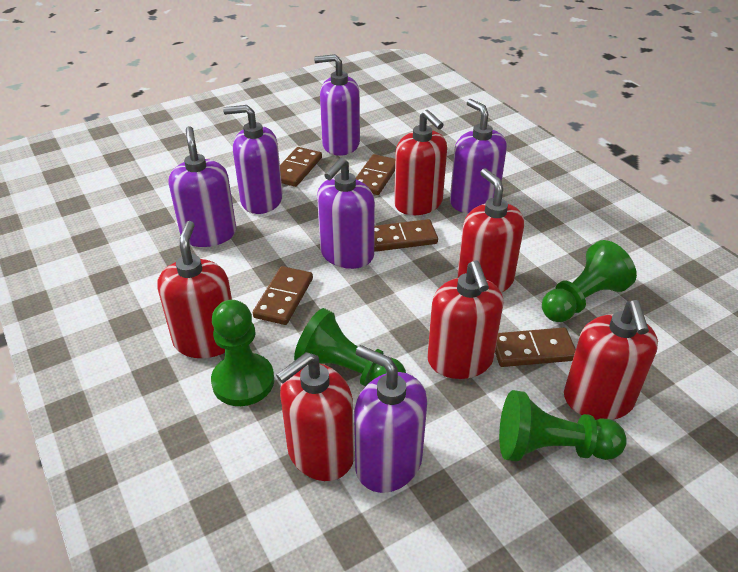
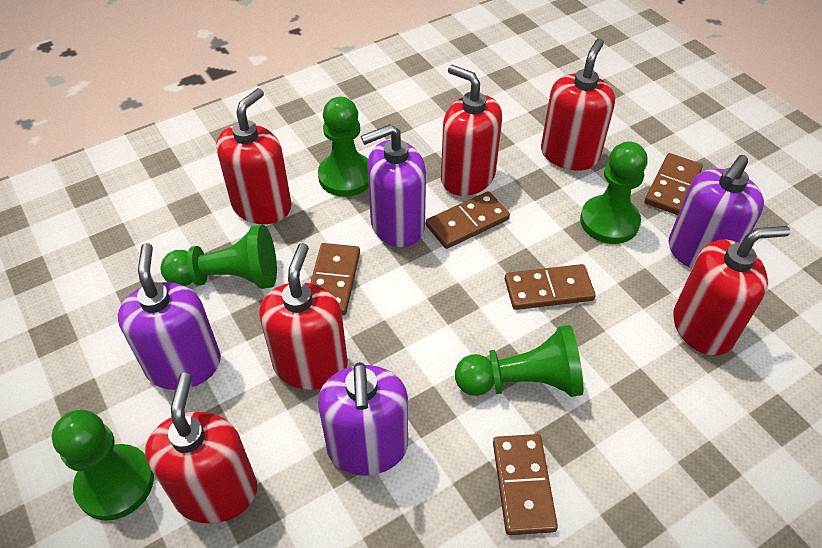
green pawn: 4 -> 5
purple soap dispenser: 6 -> 4

